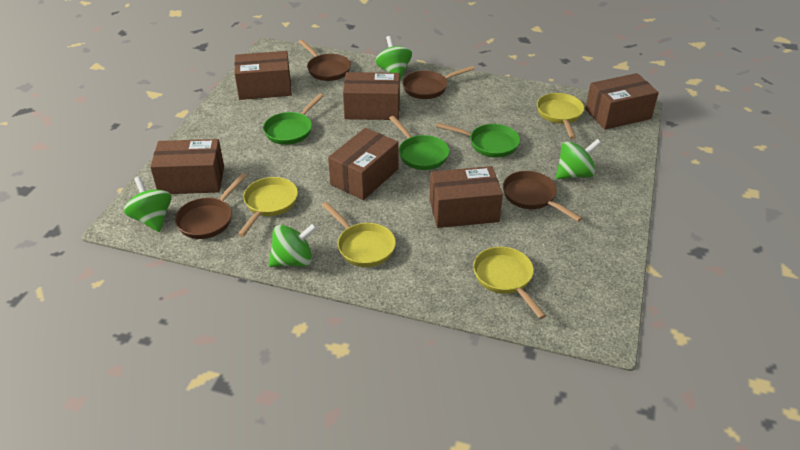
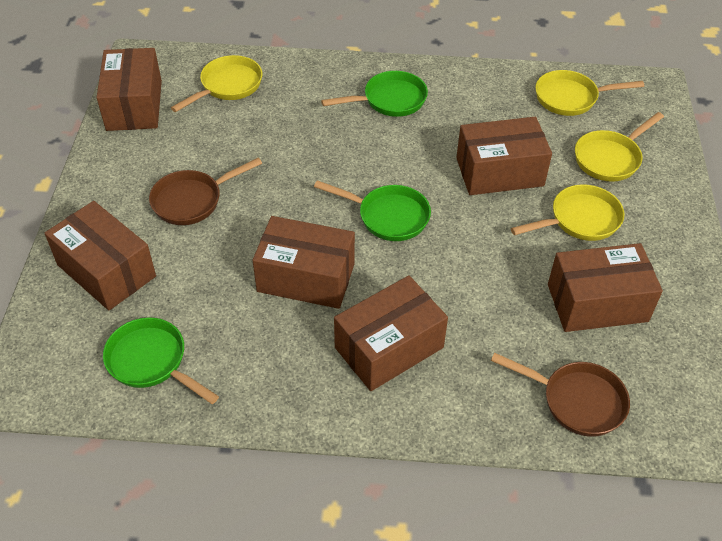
brown pan: 4 -> 2
green spinning top: 4 -> 0

